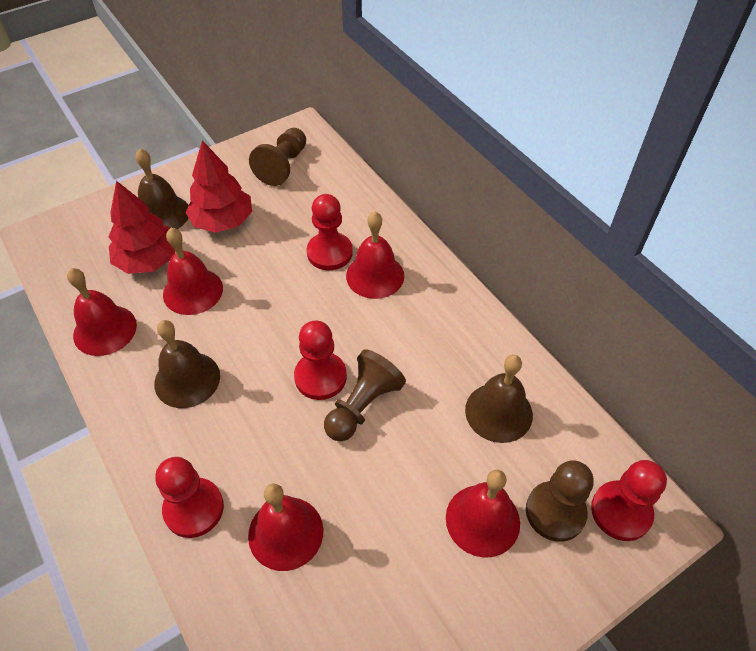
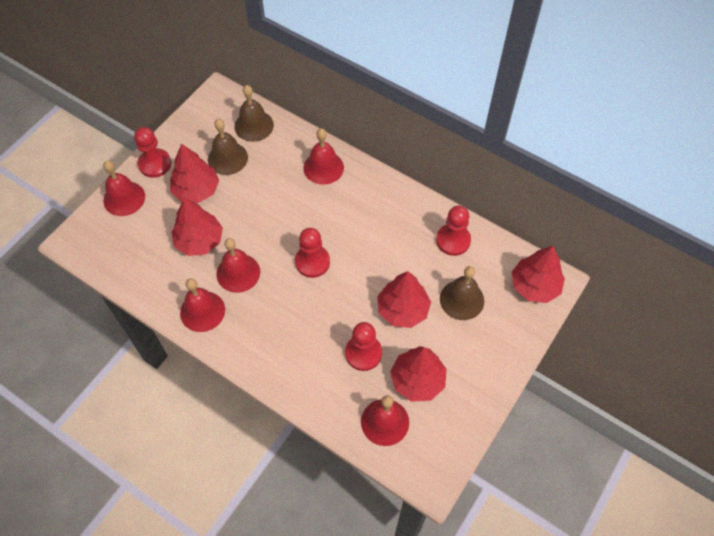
brown pawn: 3 -> 0
red tree: 2 -> 5

